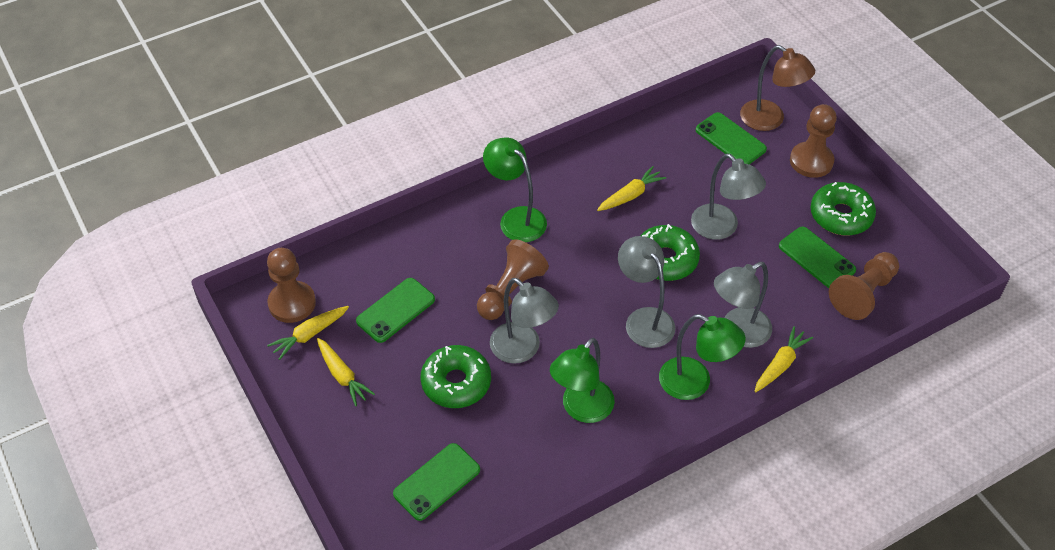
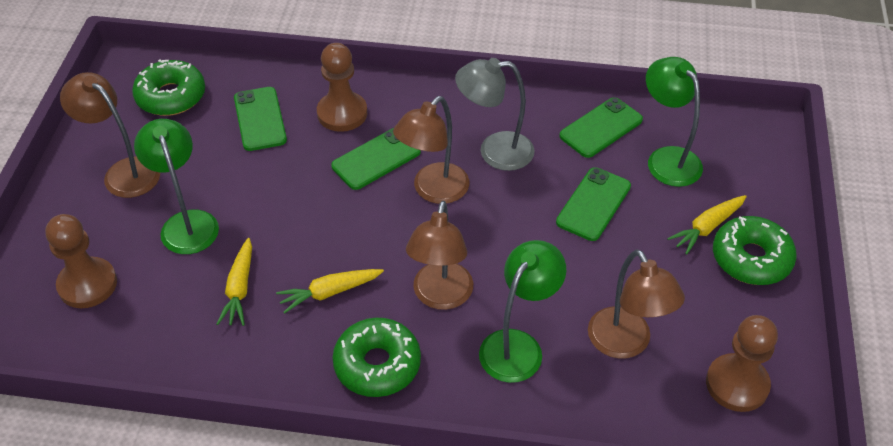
brown lamp: 1 -> 4
brown pawn: 4 -> 3
grey lamp: 4 -> 1
yellow carrot: 4 -> 3

